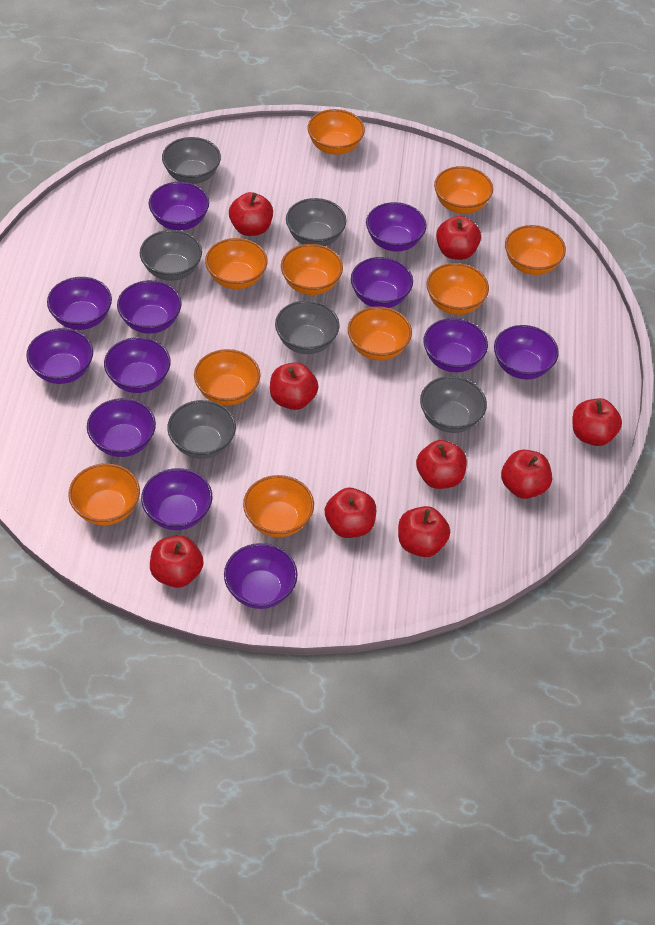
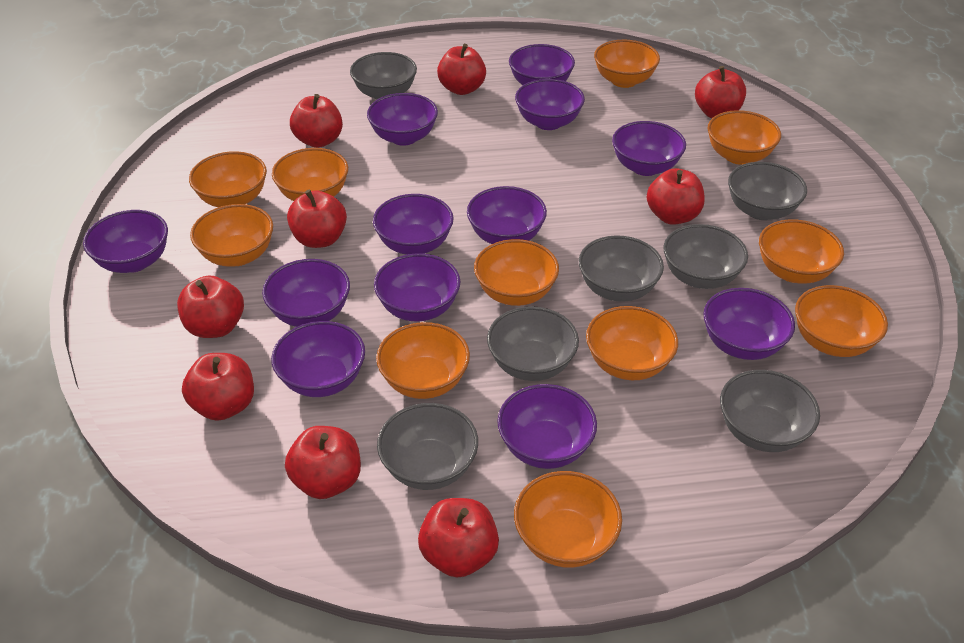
grey bowl: 6 -> 7
orange bowl: 10 -> 11

